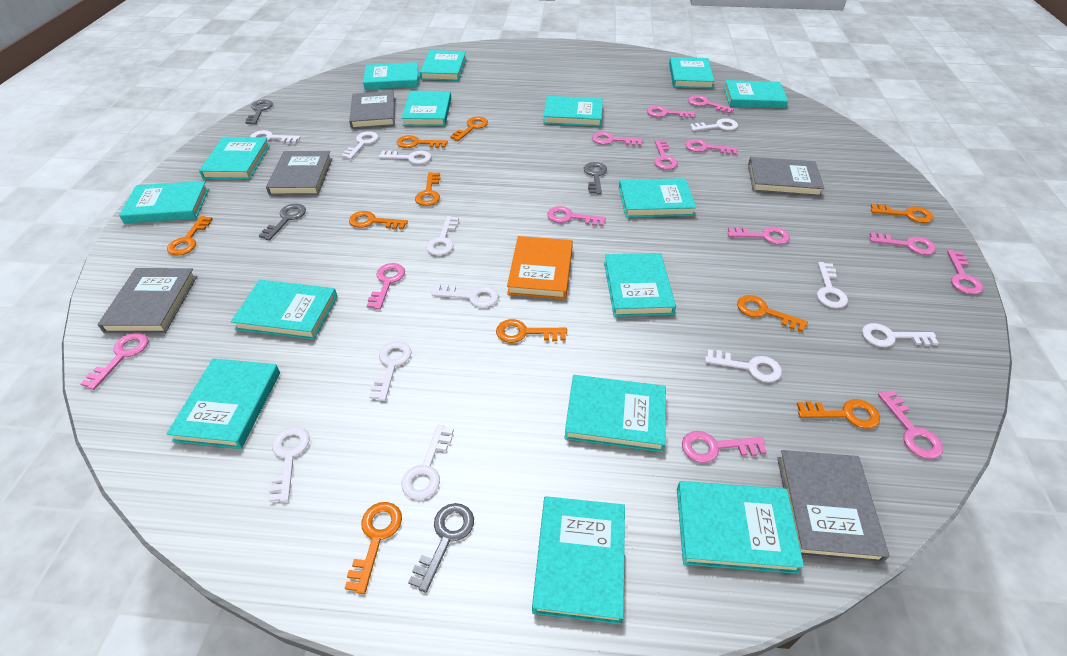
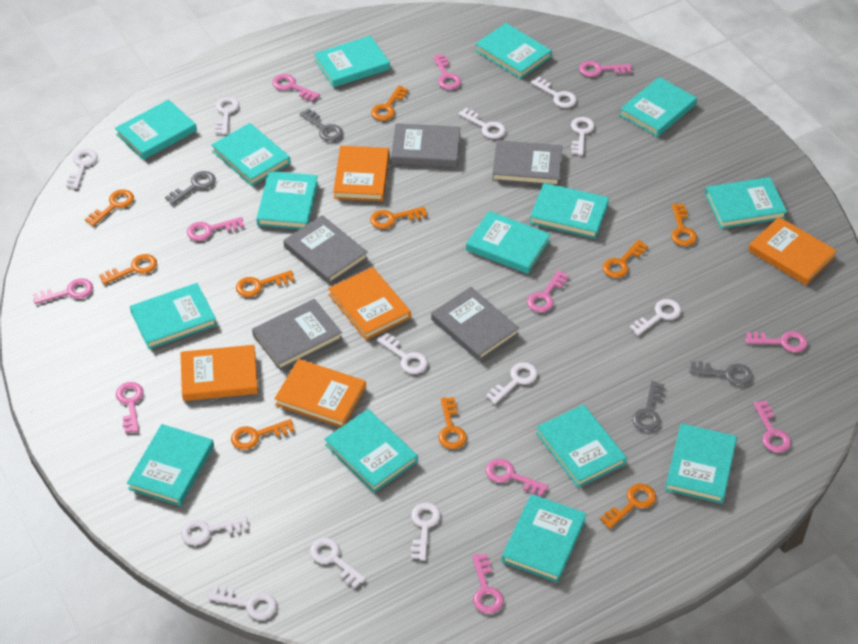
orange book: 1 -> 5
pink key: 13 -> 11

